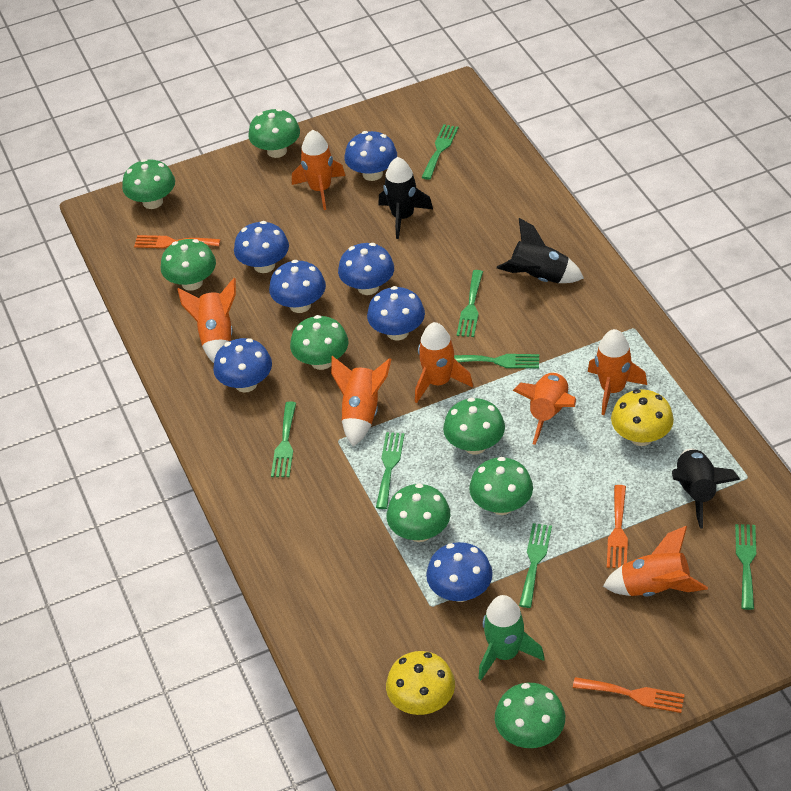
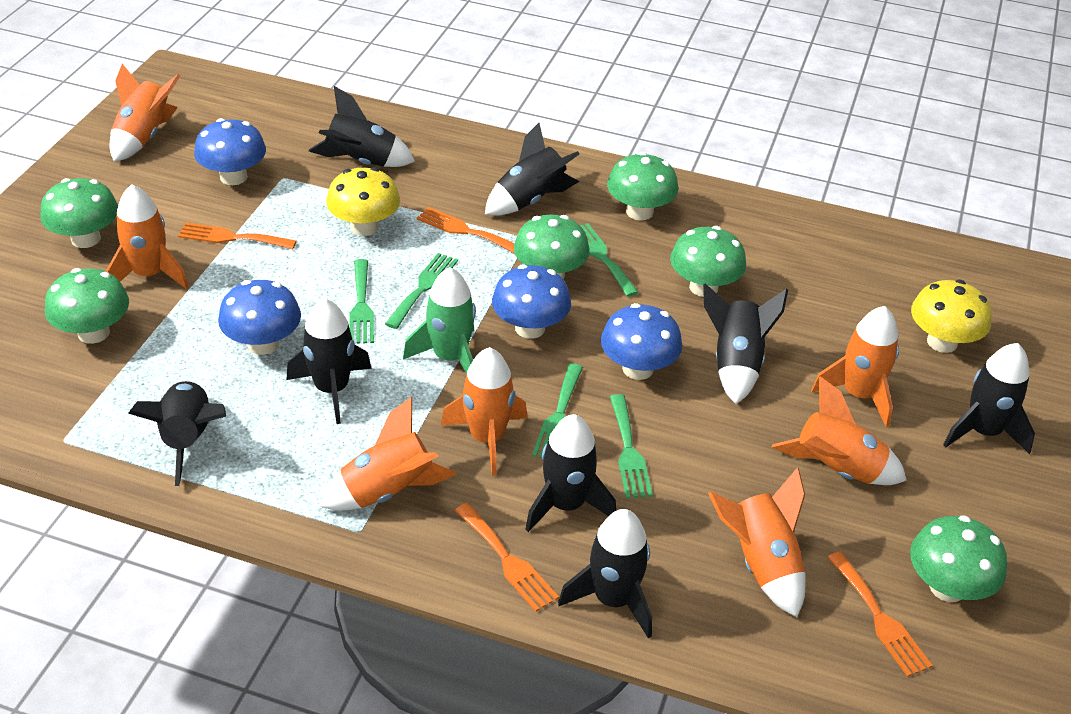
black rocket: 3 -> 8
blue mushroom: 7 -> 4
green fork: 7 -> 5
green mushroom: 8 -> 6
orange fork: 3 -> 4

